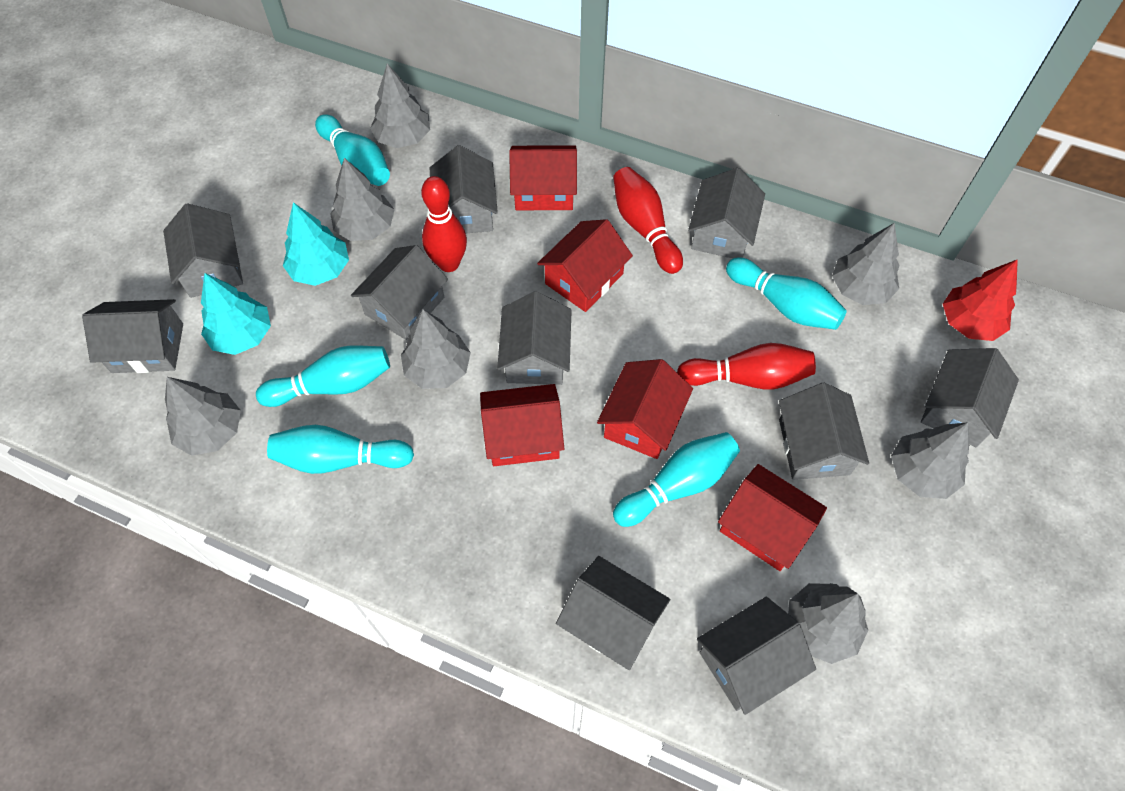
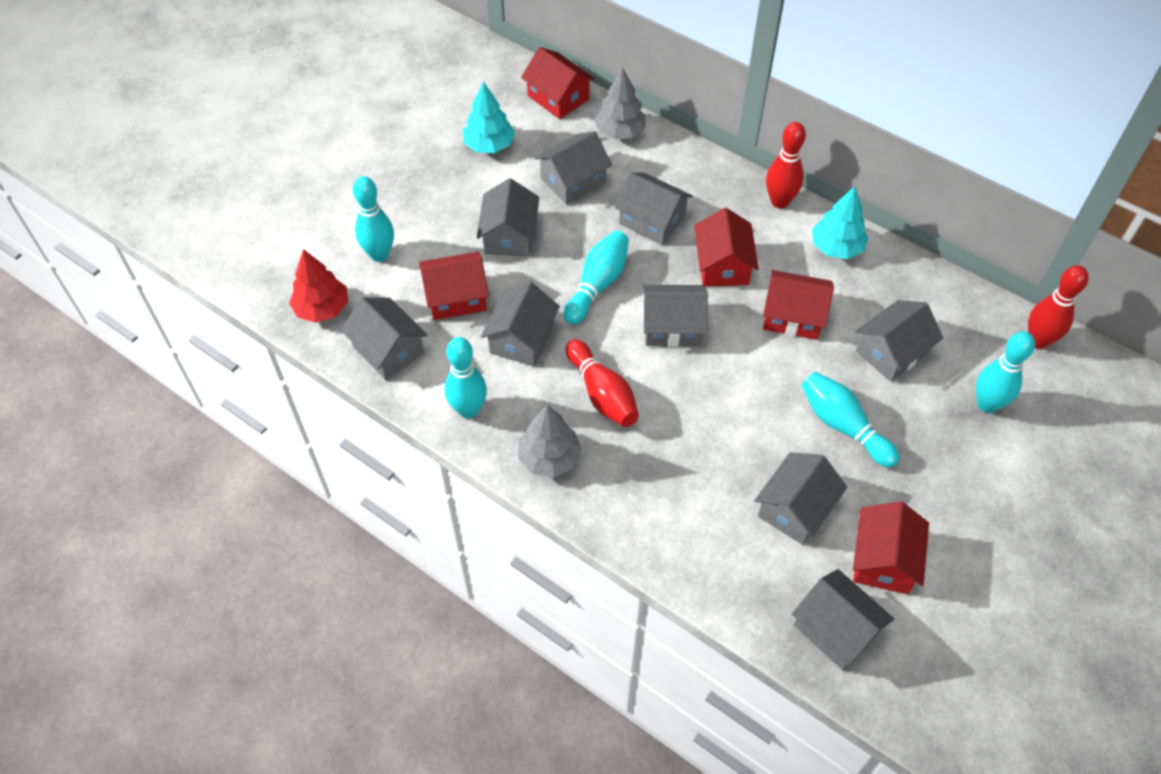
grey house: 10 -> 9
grey tree: 7 -> 2

